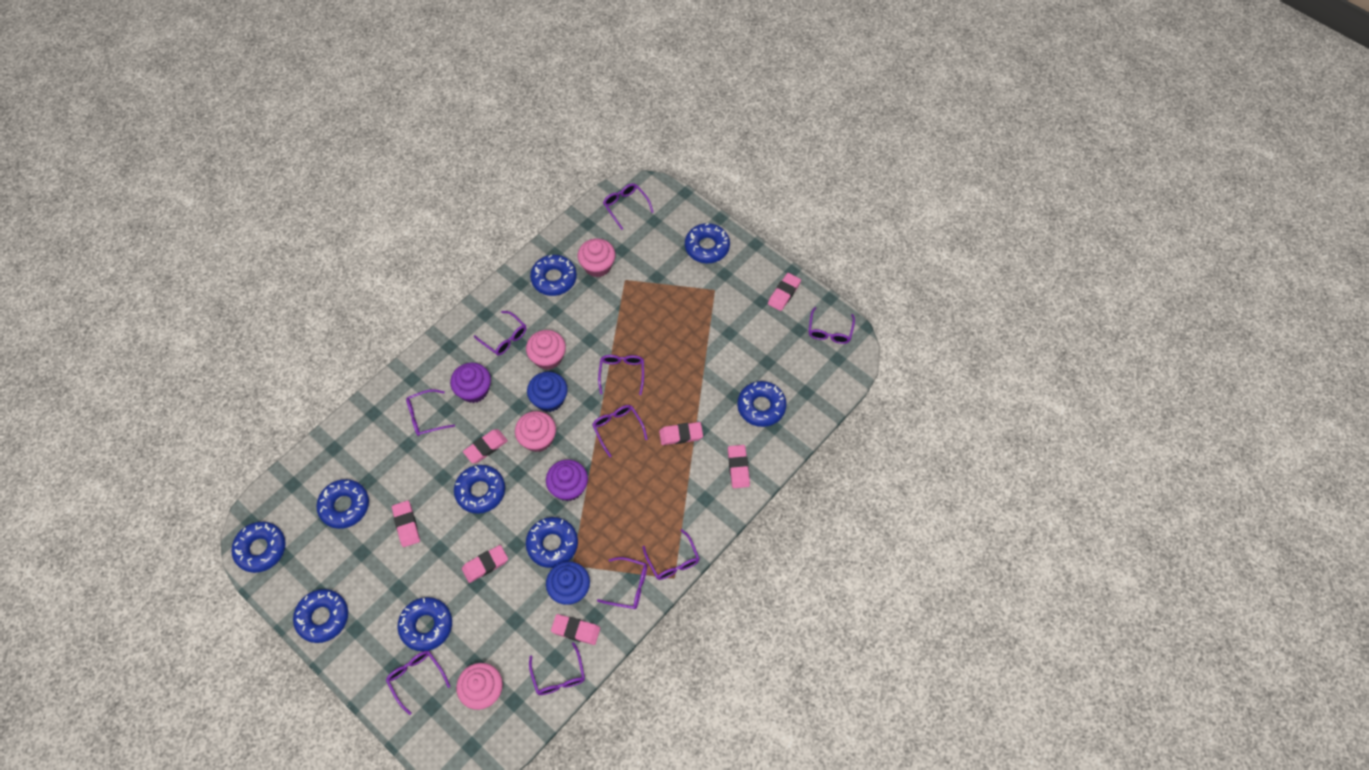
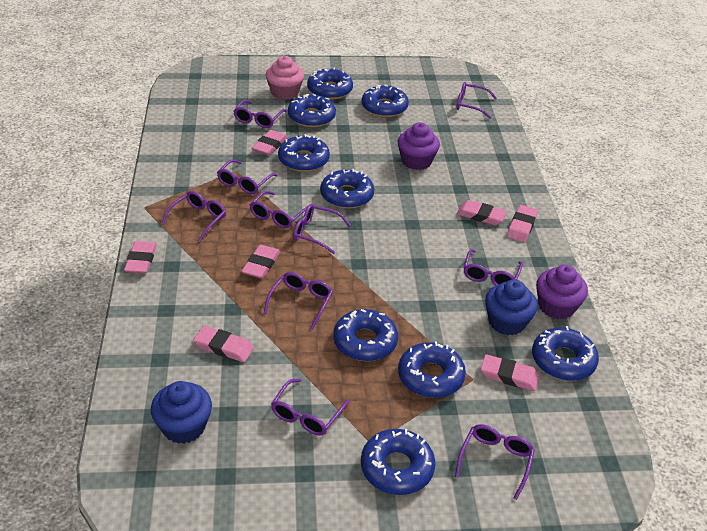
pink cupcake: 4 -> 1

